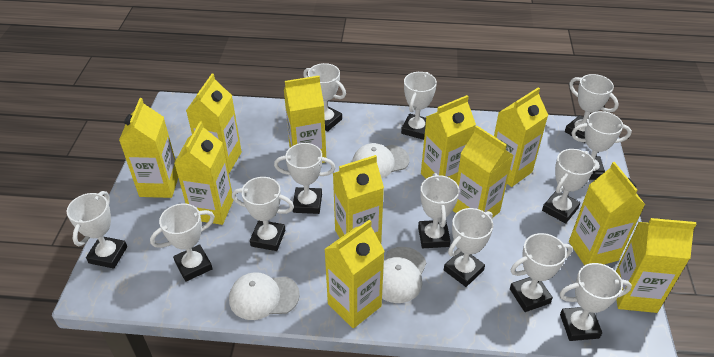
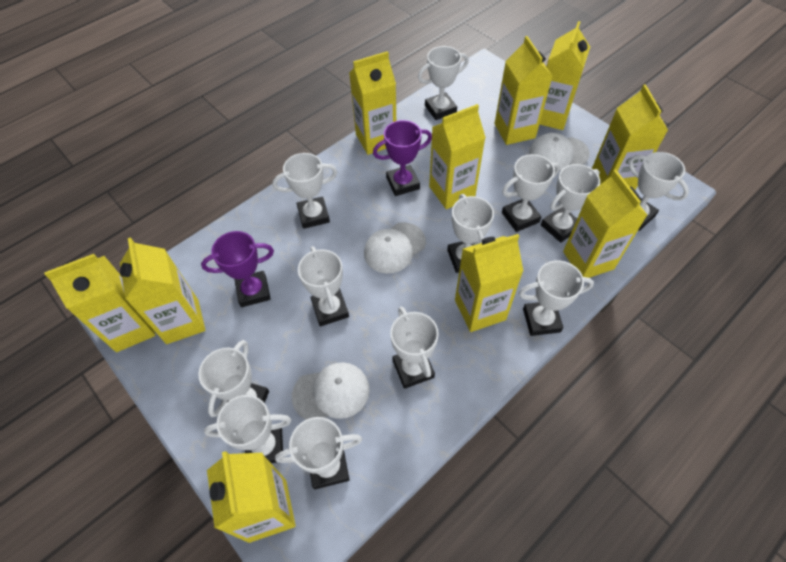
purple trophy: 0 -> 2
white trophy: 13 -> 12
yellow carton: 11 -> 10

